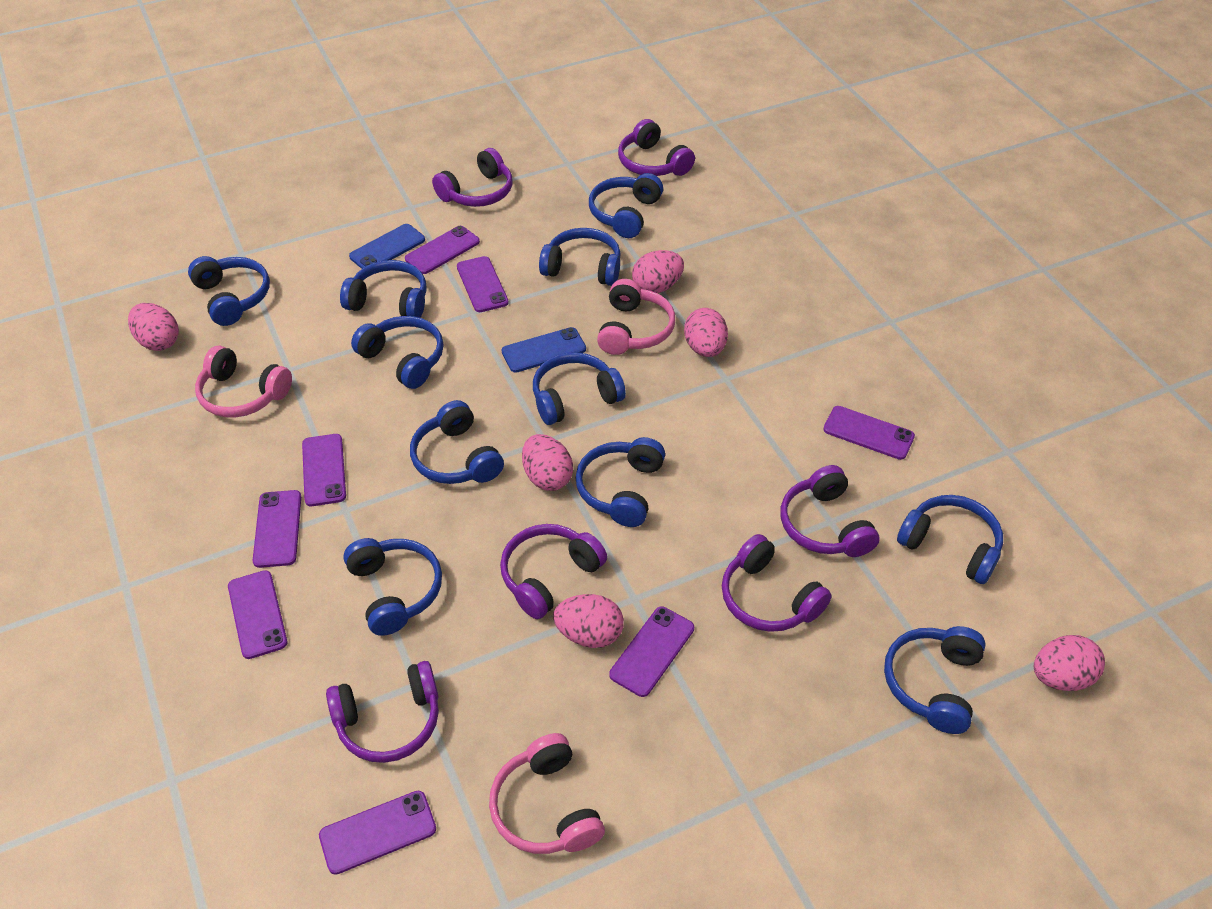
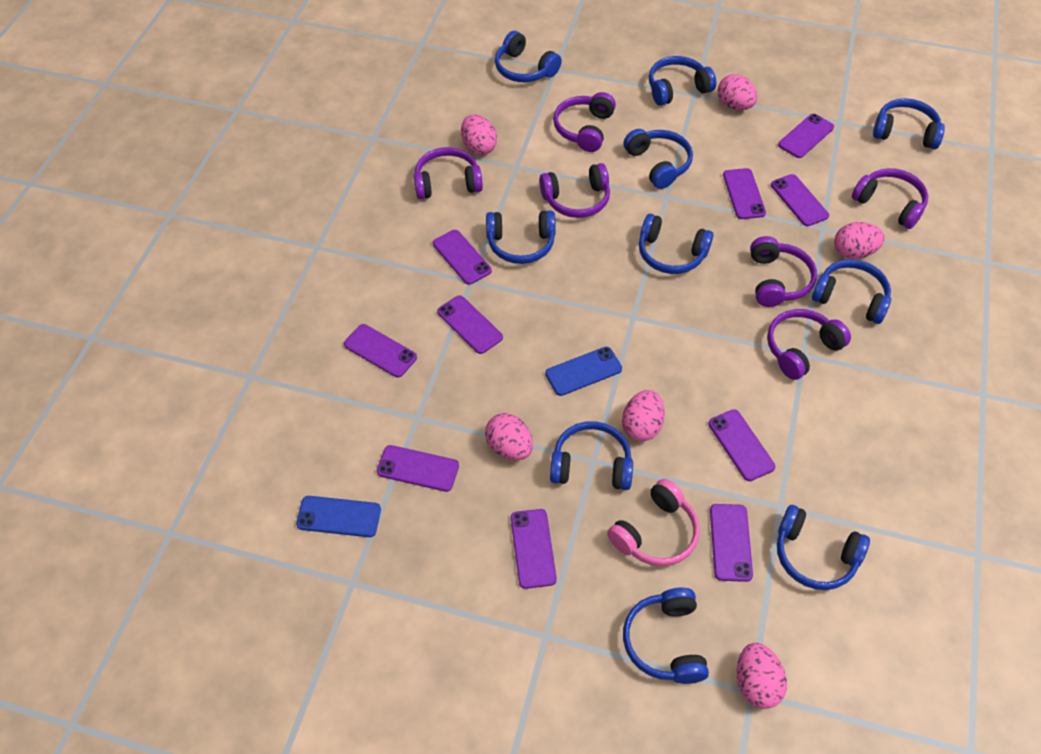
blue headphones: 11 -> 10
pink headphones: 3 -> 1
purple phone: 8 -> 10

